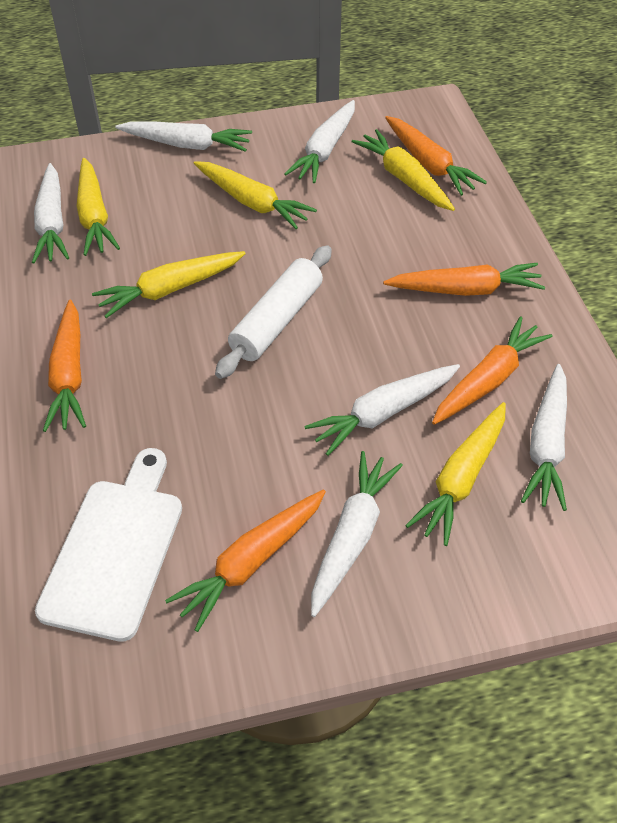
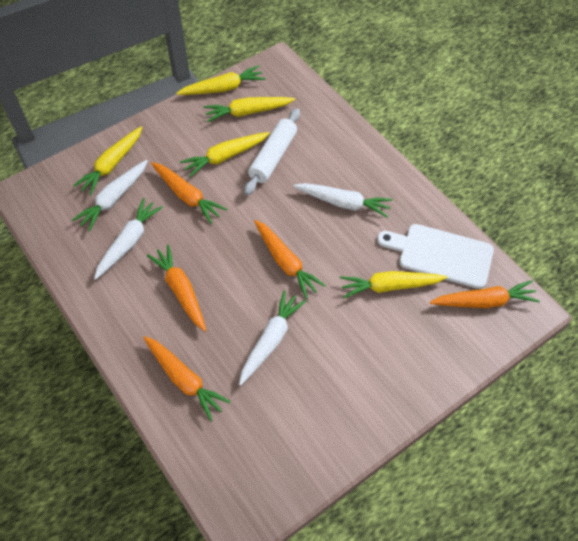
white carrot: 6 -> 4

